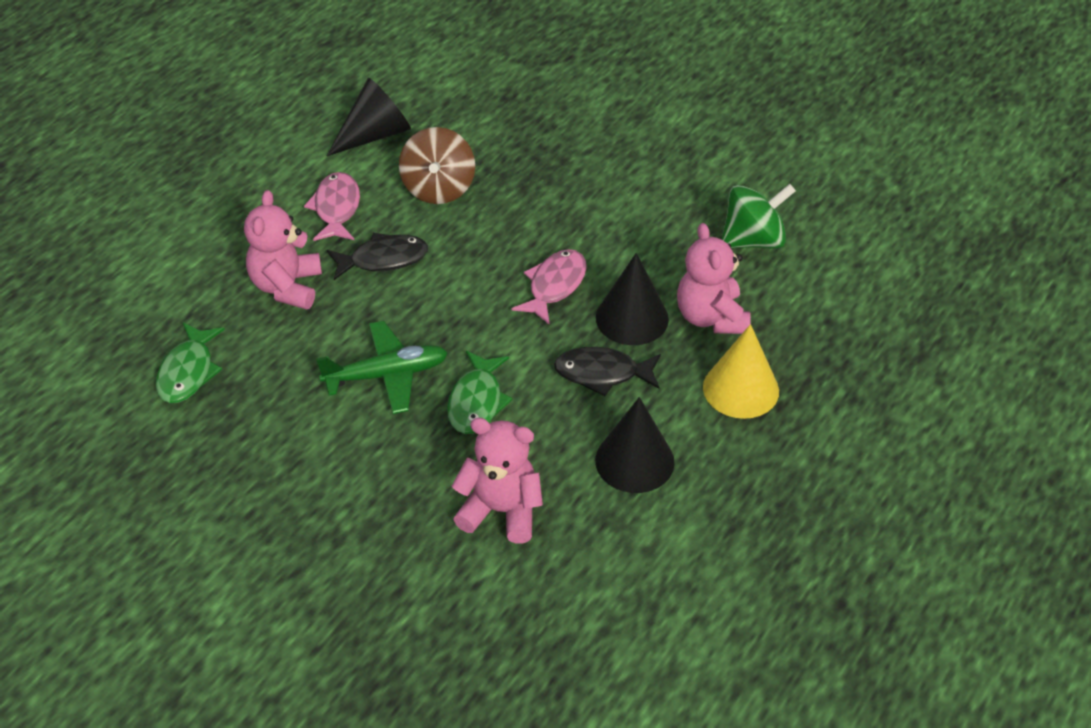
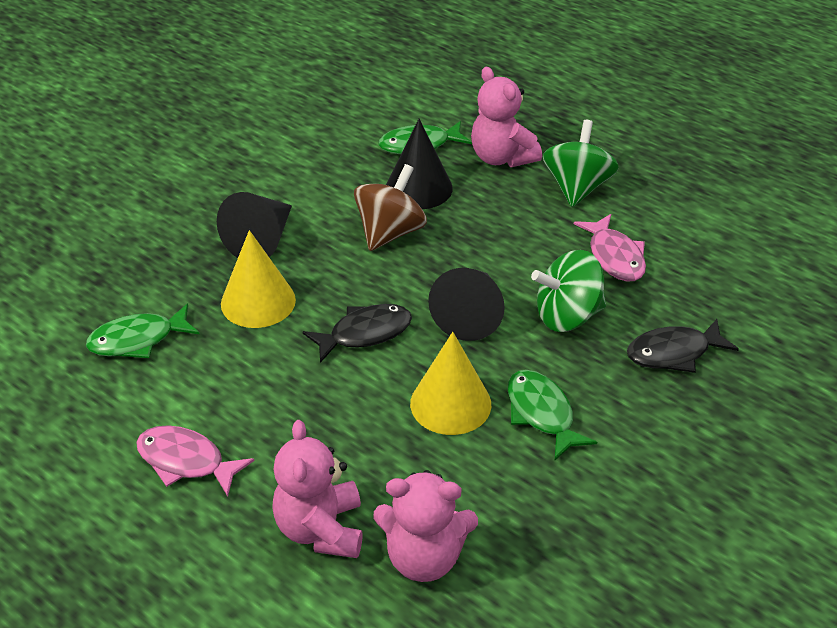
green fish: 2 -> 3
green plane: 1 -> 0
green spinning top: 1 -> 2
yellow cone: 1 -> 2

